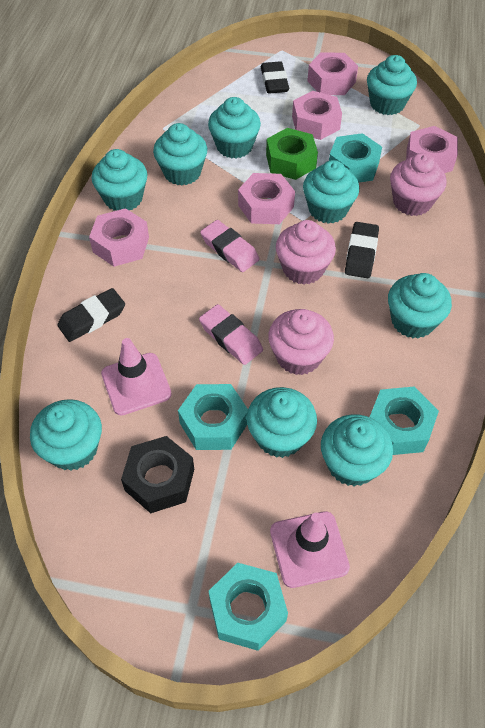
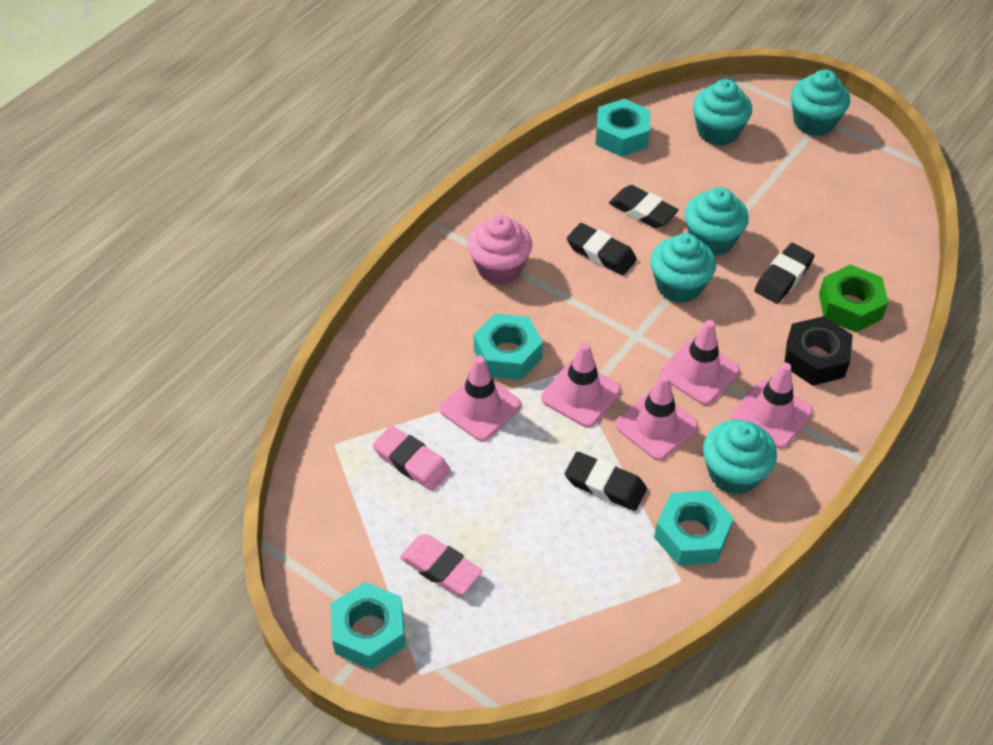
black eraser: 3 -> 4
pink cupcake: 3 -> 1
pink nut: 5 -> 0
pink traffic cone: 2 -> 5
turquoise cupcake: 9 -> 5

